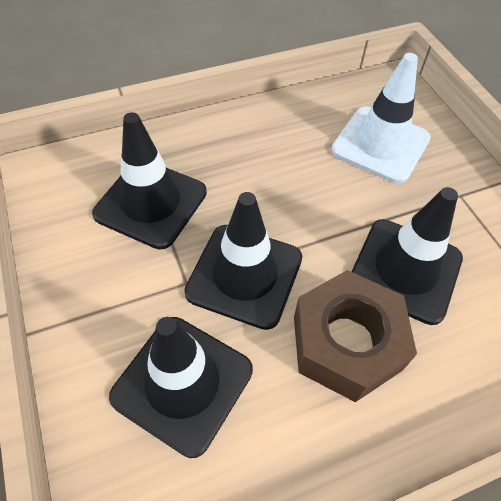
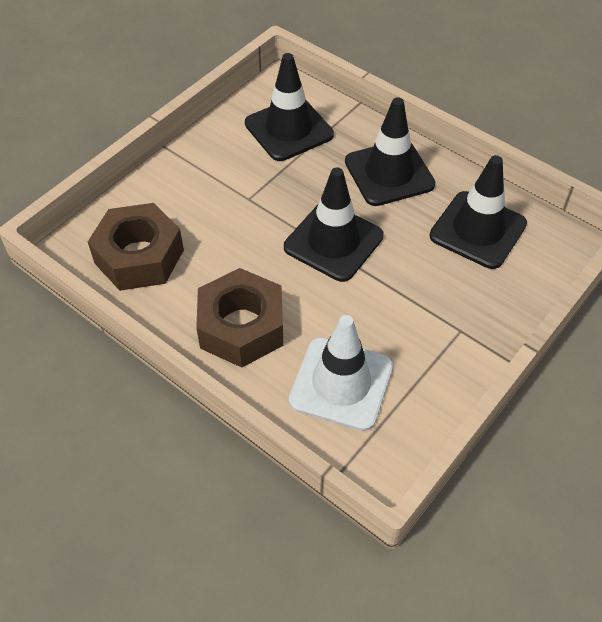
brown nut: 1 -> 2

